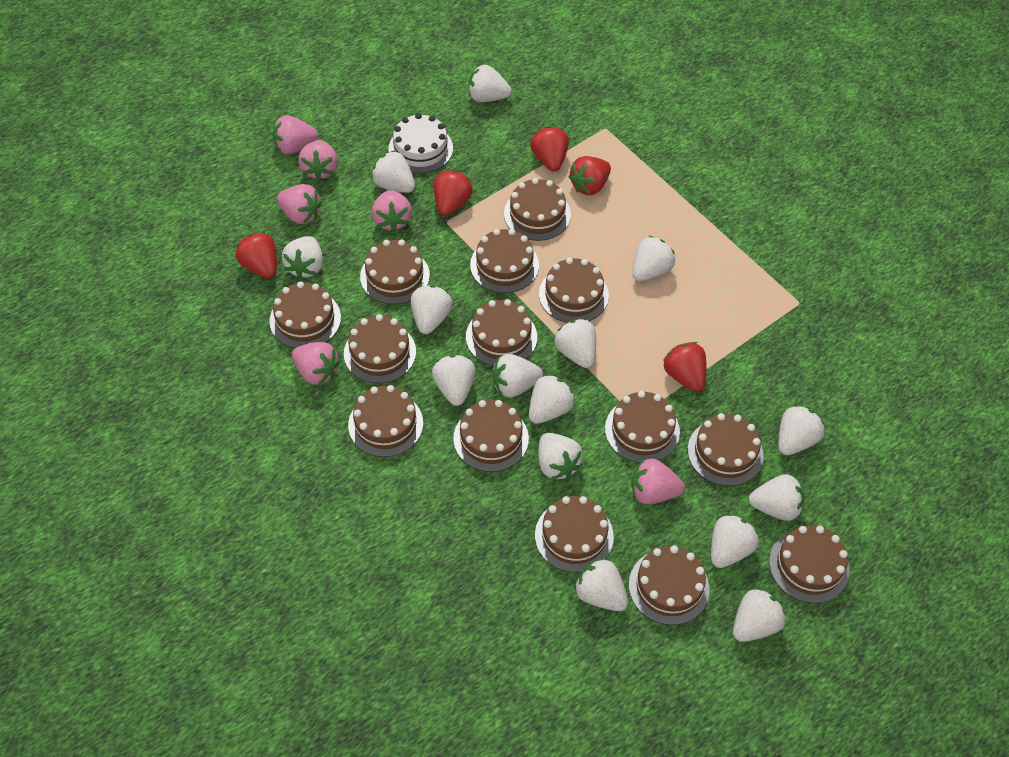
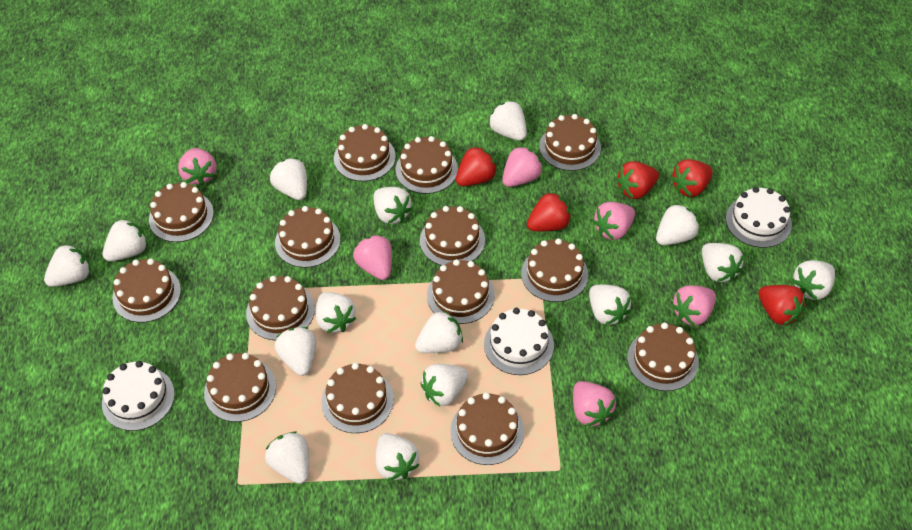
white cake: 1 -> 3

